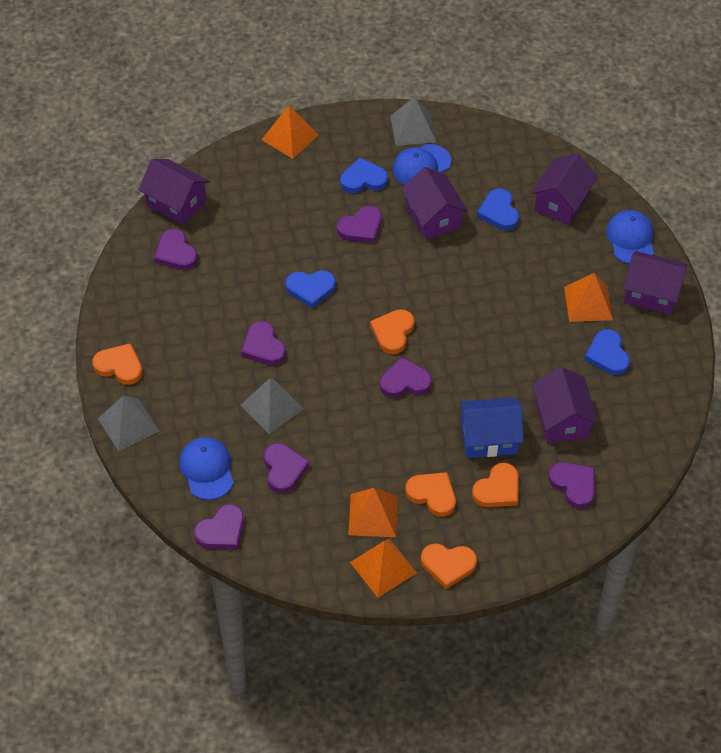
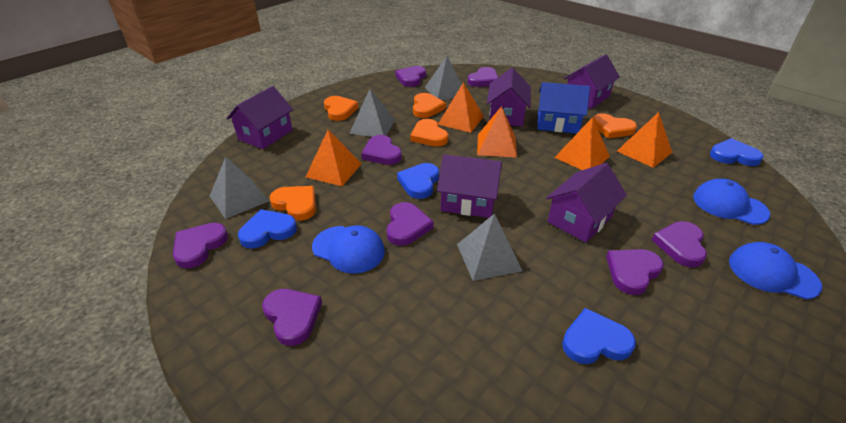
grey pyramid: 3 -> 4
orange pyramid: 4 -> 5
purple heart: 7 -> 8

